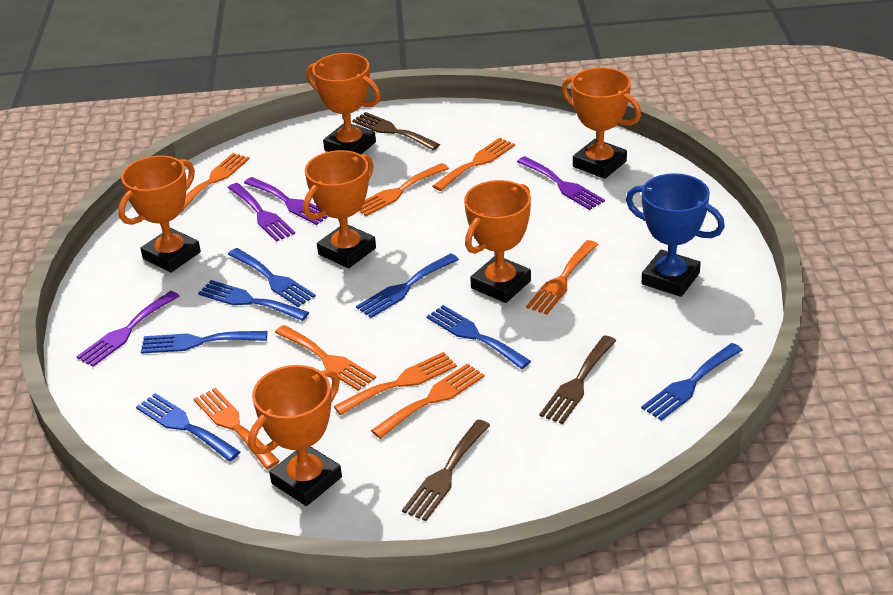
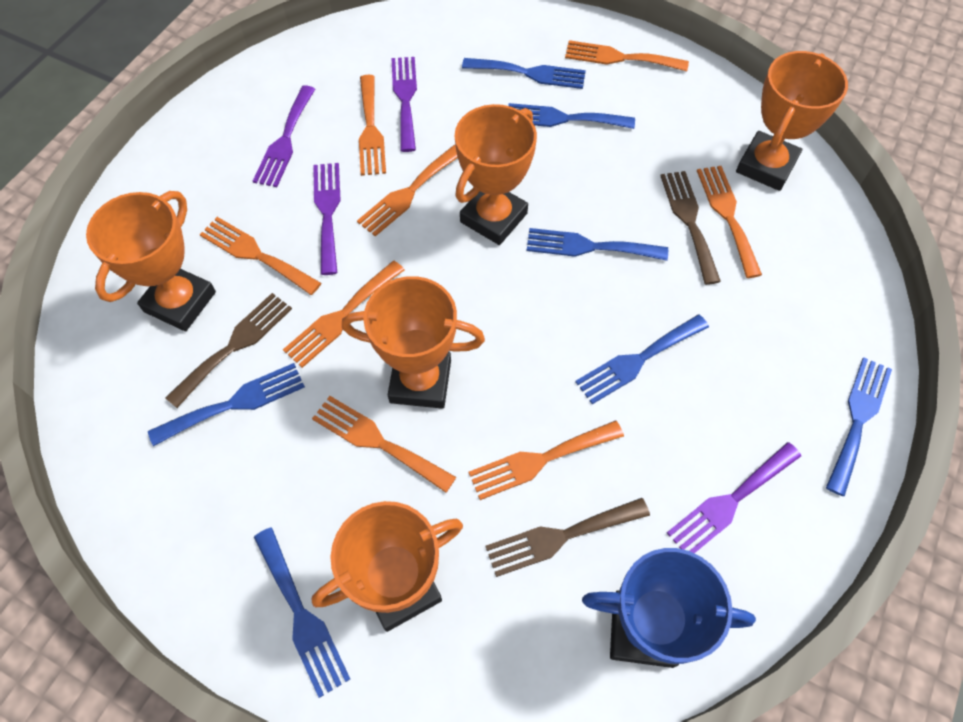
orange trophy: 6 -> 5

